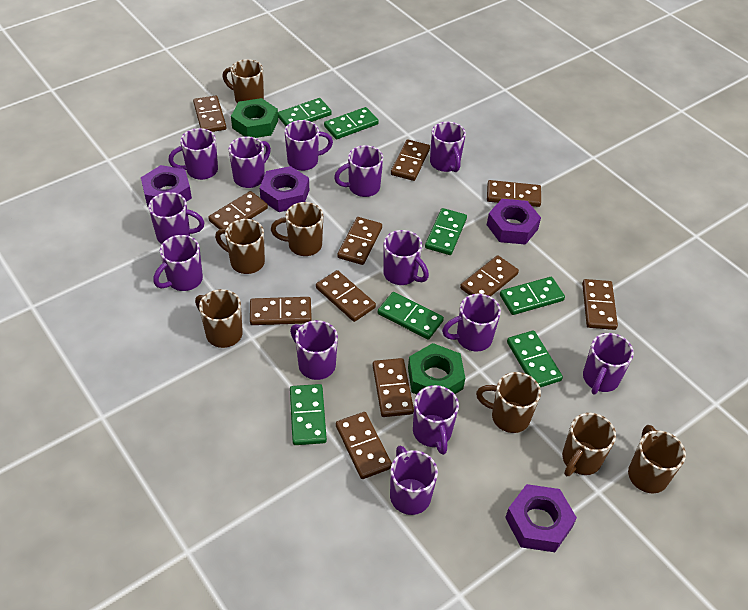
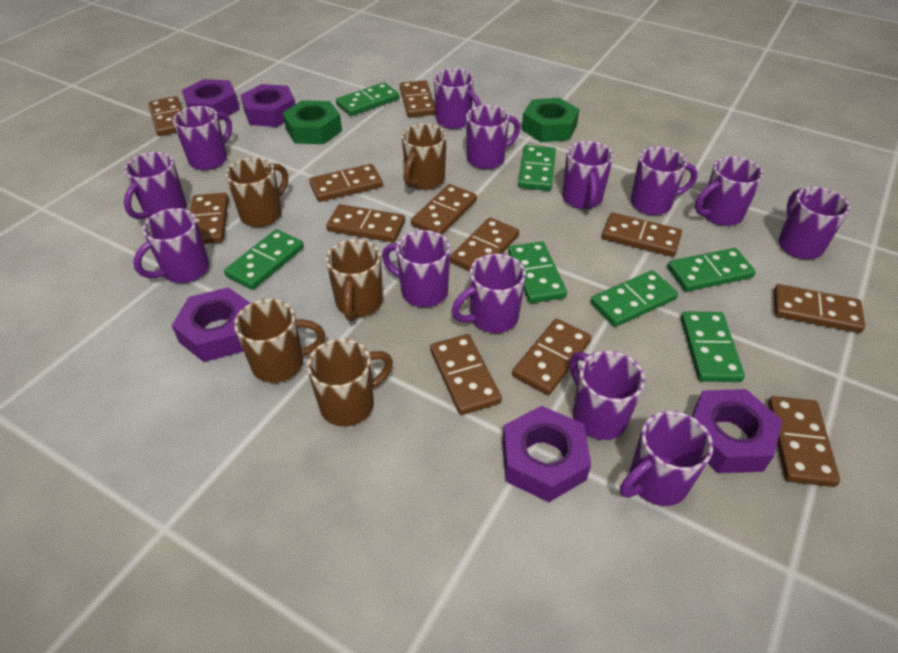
brown domino: 11 -> 12
brown mug: 7 -> 5
purple nut: 4 -> 5

